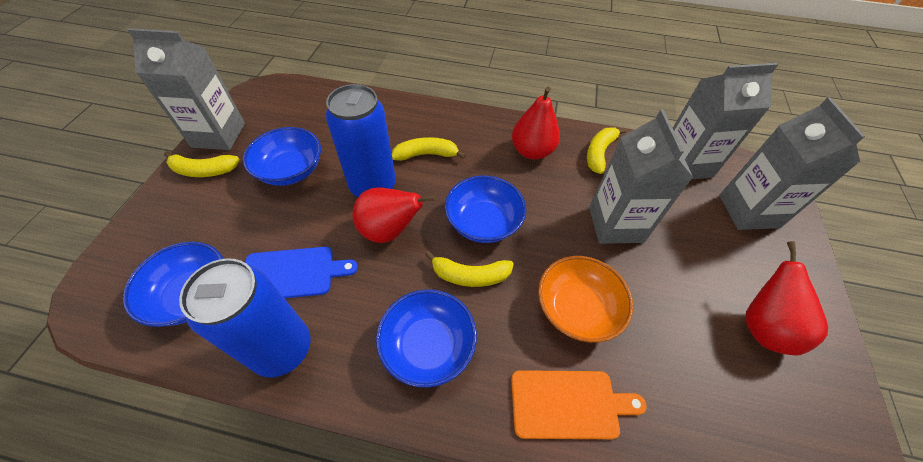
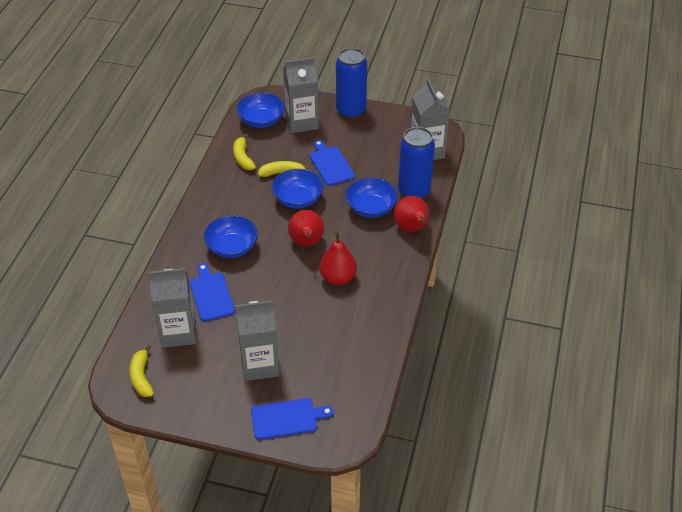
blue cutting board: 1 -> 3
orange bowl: 1 -> 0
orange cutting board: 1 -> 0
yellow banana: 4 -> 3

